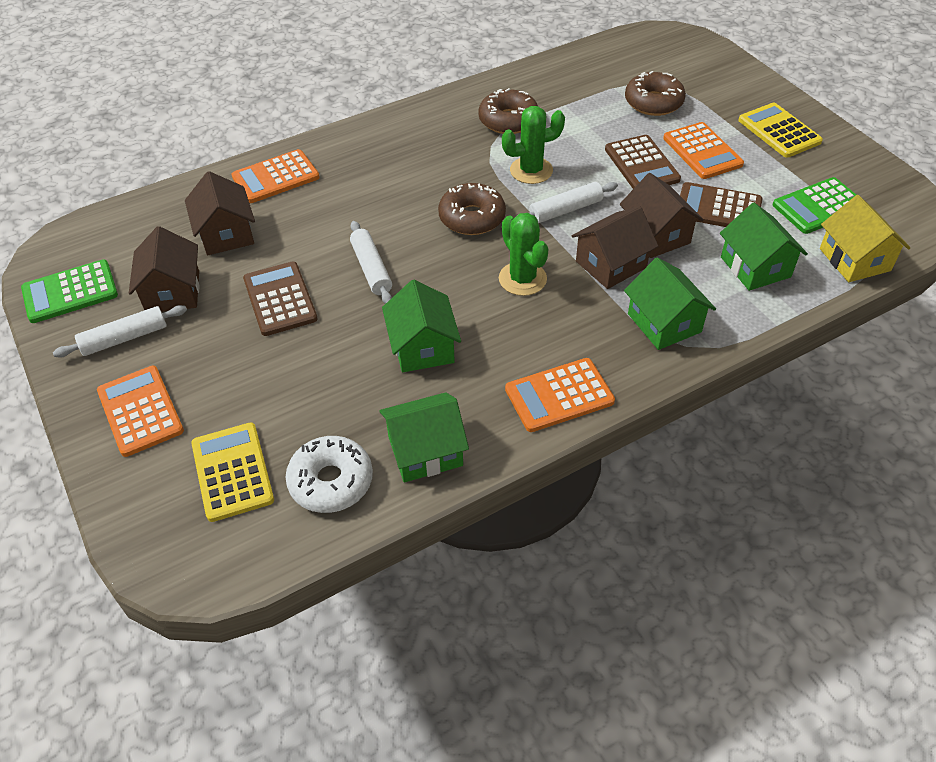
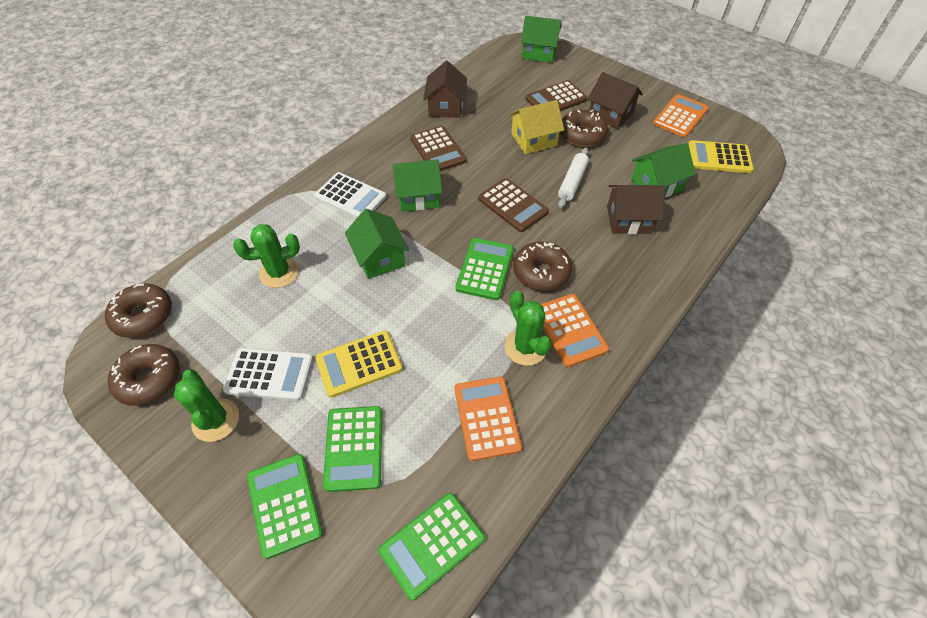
brown donut: 3 -> 4
brown house: 4 -> 3
green cactus: 2 -> 3
green calculator: 2 -> 4
orange calculator: 4 -> 3
white calculator: 0 -> 2
white donut: 1 -> 0
white rolling pin: 3 -> 1

